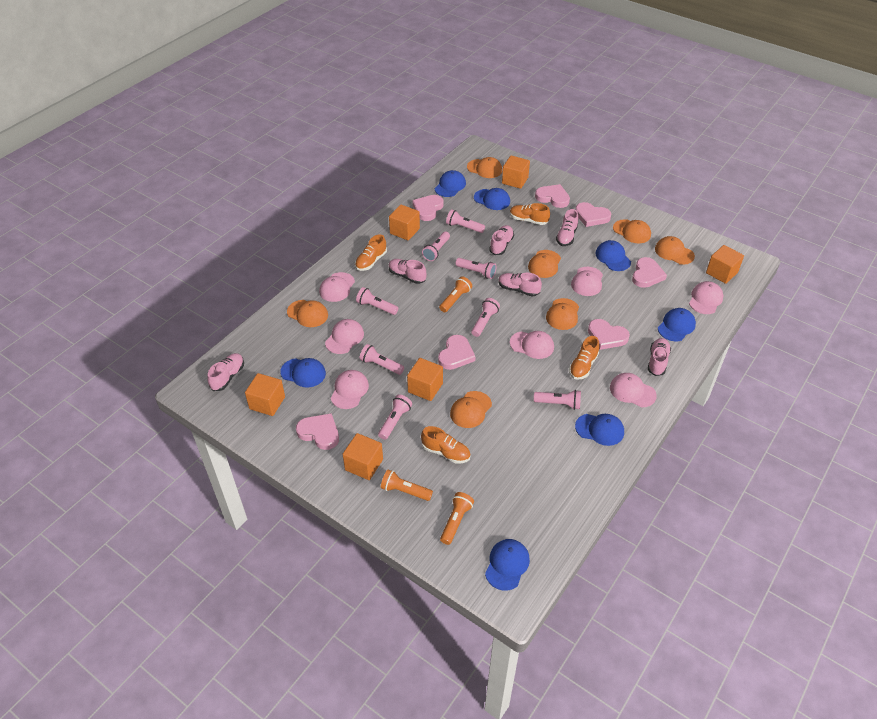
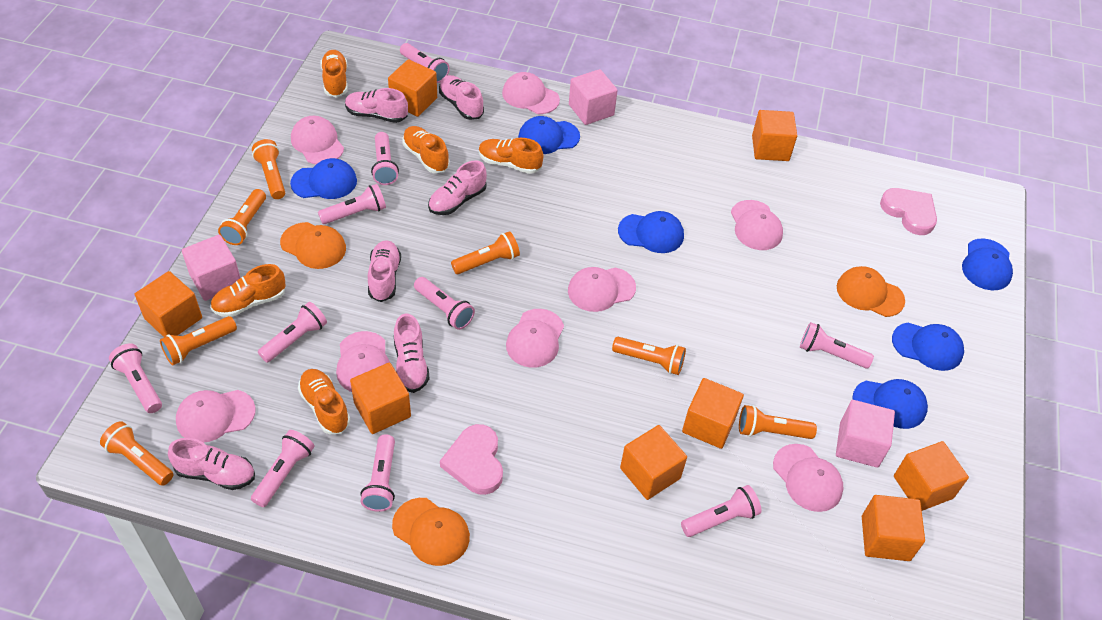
blue cap: 7 -> 6
orange cap: 7 -> 3
orange cube: 6 -> 8
orange flashlight: 3 -> 7
orange shoe: 4 -> 5
pink cap: 7 -> 8
pink cube: 0 -> 3
pink flashlight: 8 -> 10
pink heart: 7 -> 2

